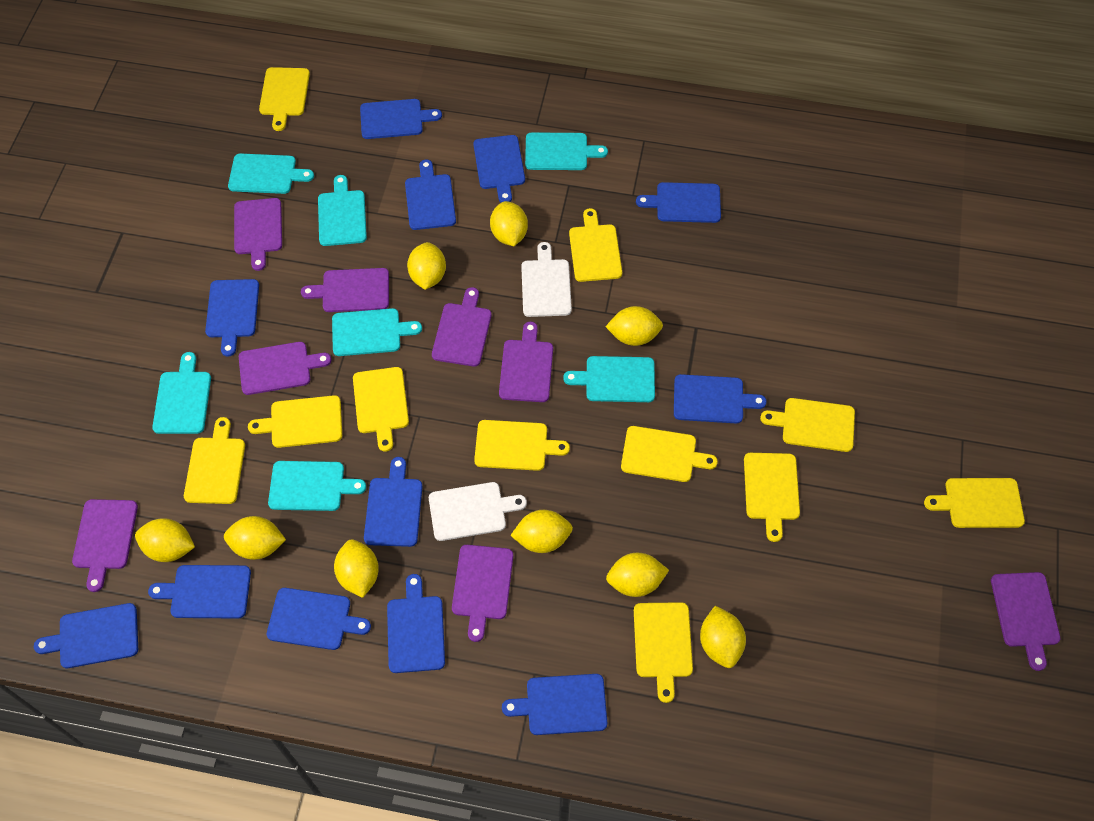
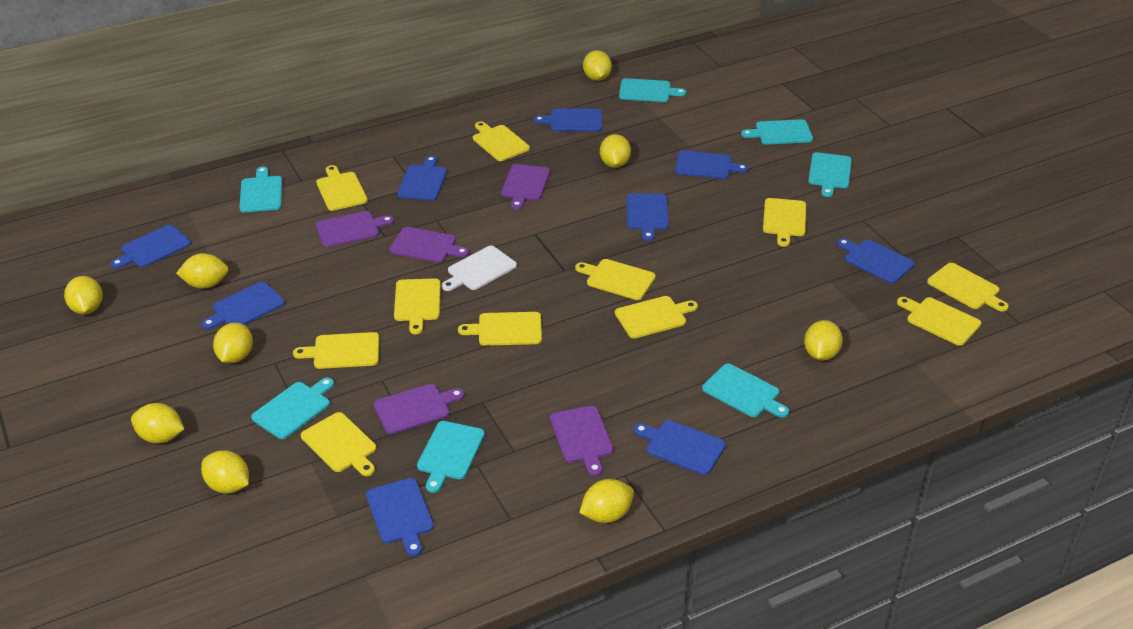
blue cutting board: 12 -> 9
purple cutting board: 8 -> 5
white cutting board: 2 -> 1

